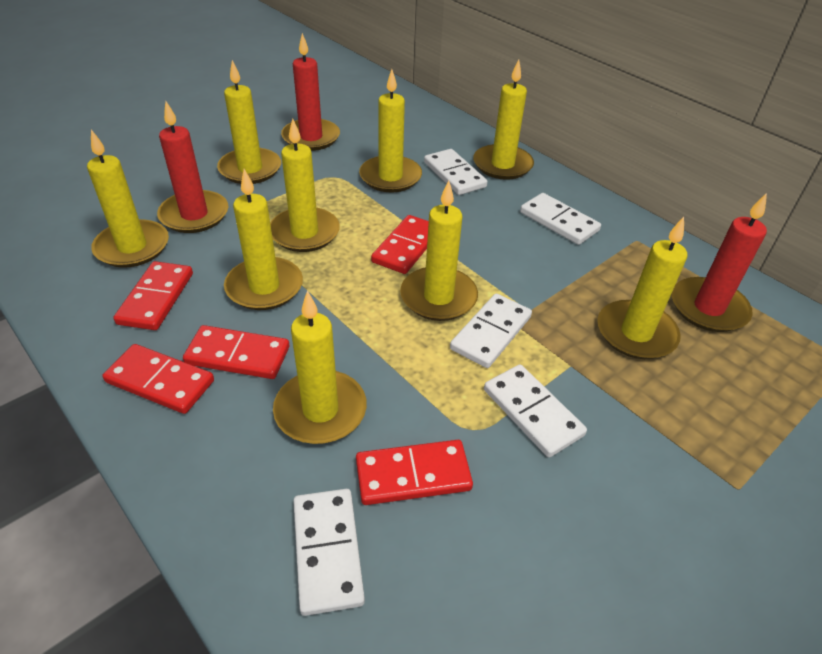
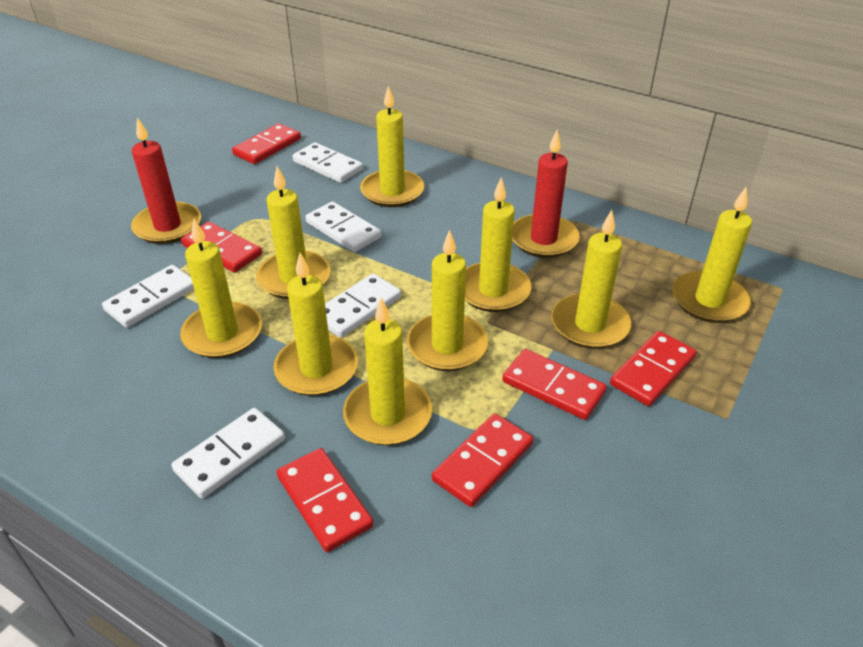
red candle: 3 -> 2
red domino: 5 -> 6

